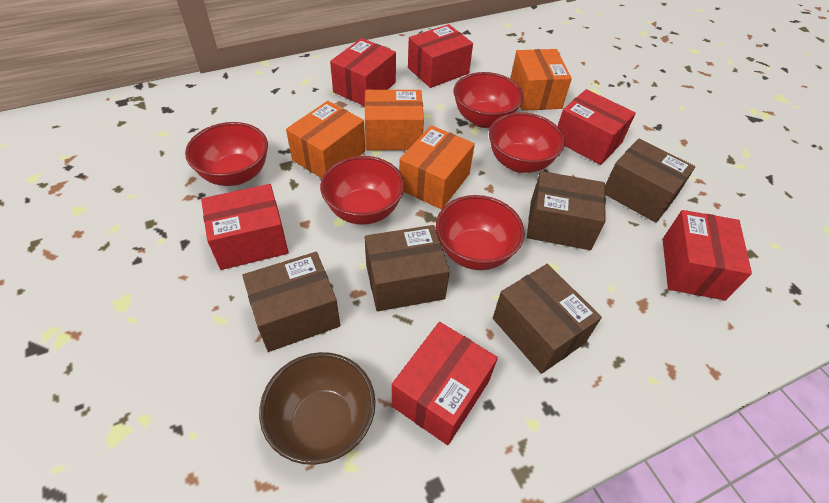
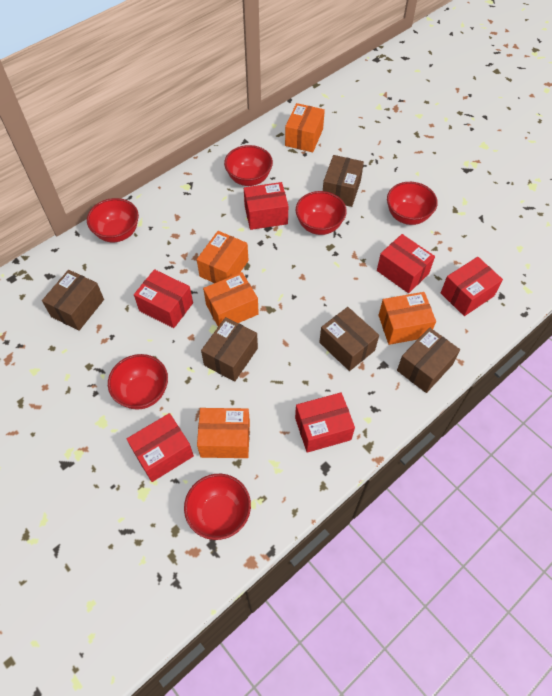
brown bowl: 1 -> 0
orange box: 4 -> 5
red bowl: 5 -> 6

